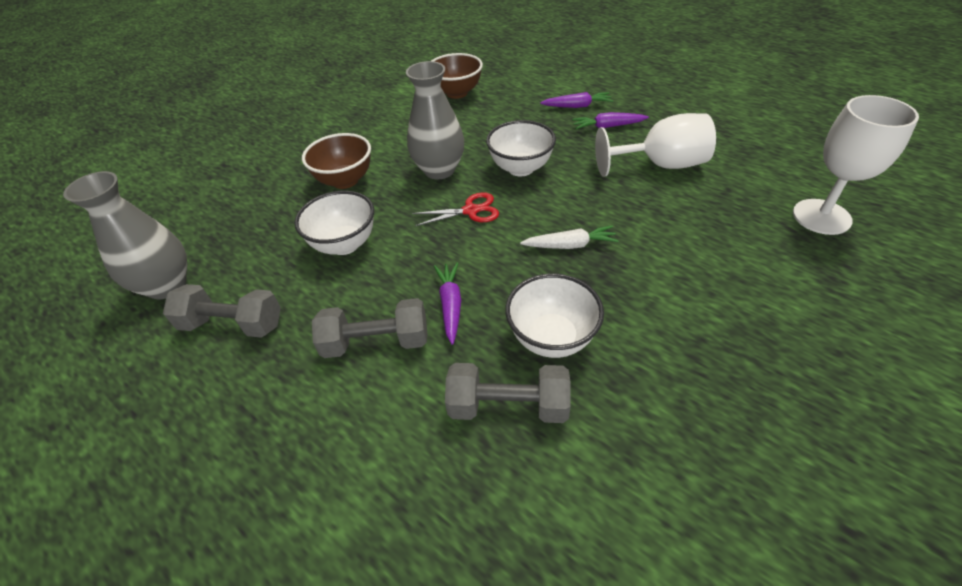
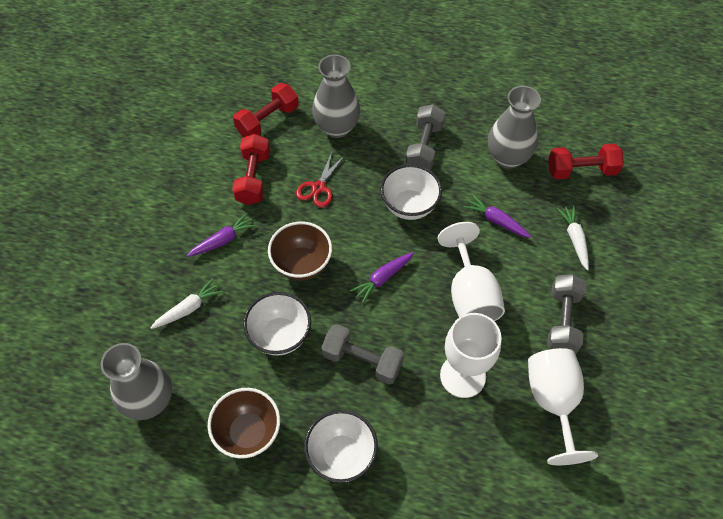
grey vase: 2 -> 3
red dumbbell: 0 -> 3
white carrot: 1 -> 2
white goblet: 2 -> 3

